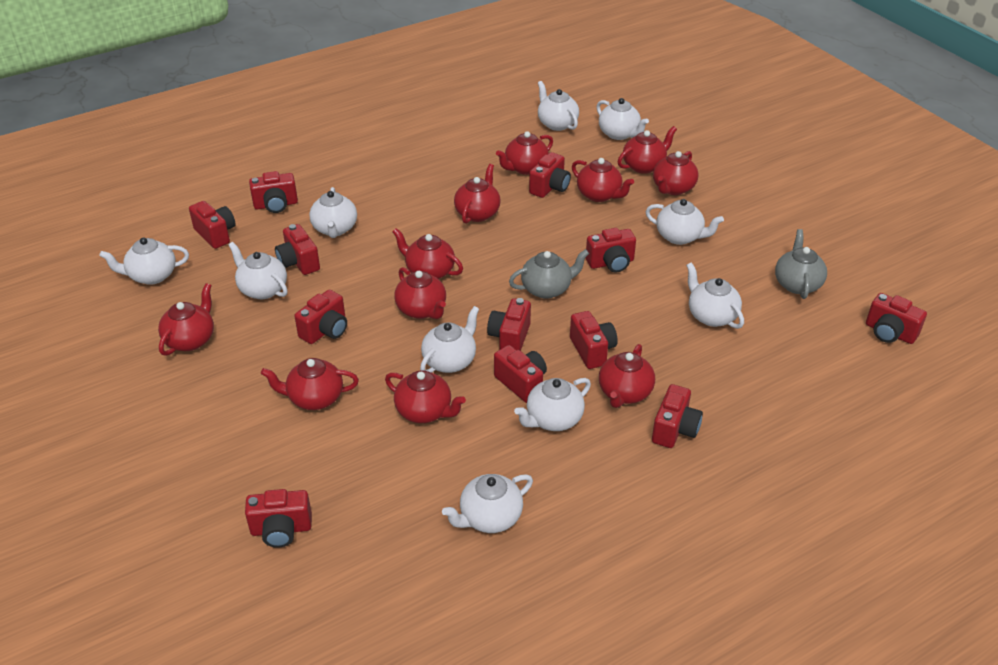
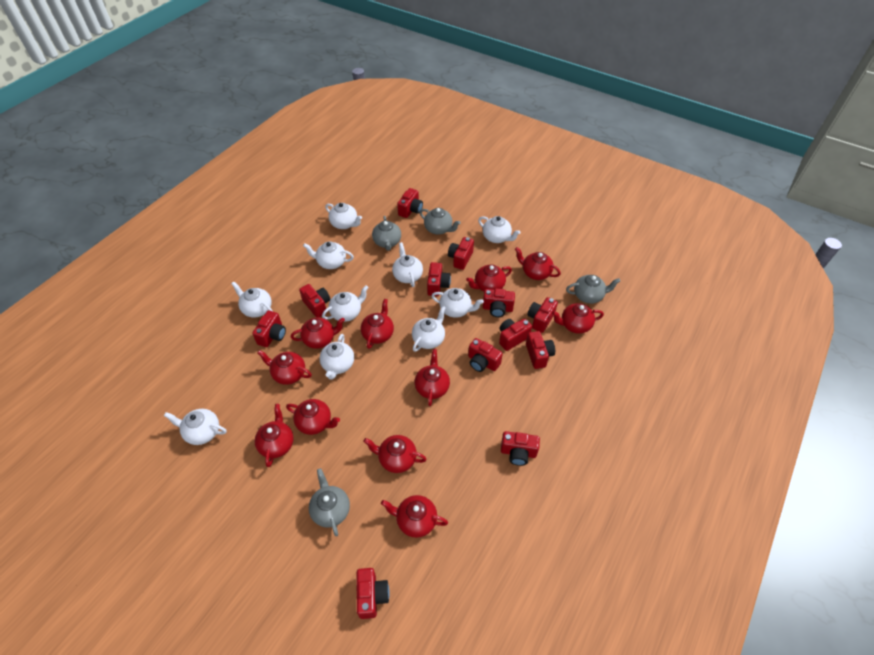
grey teapot: 2 -> 4

